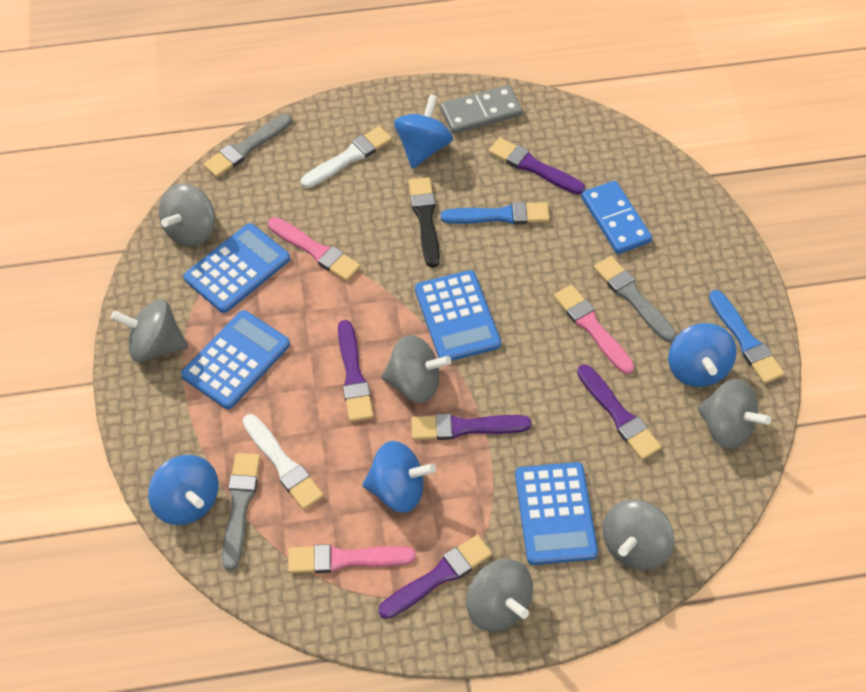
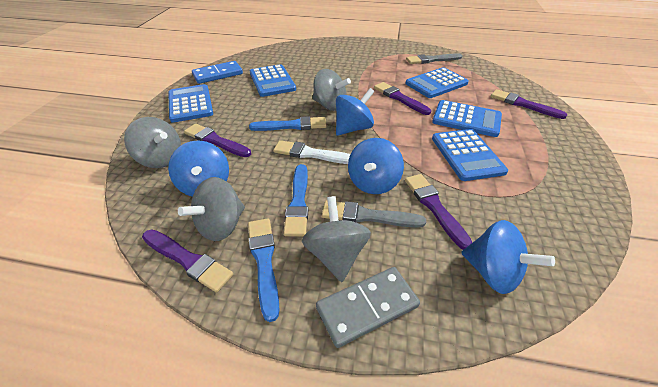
black brush: 1 -> 0
blue brush: 2 -> 3
blue calculator: 4 -> 5
grey brush: 3 -> 2
grey spinning top: 6 -> 4
pink brush: 3 -> 0
white brush: 2 -> 1

